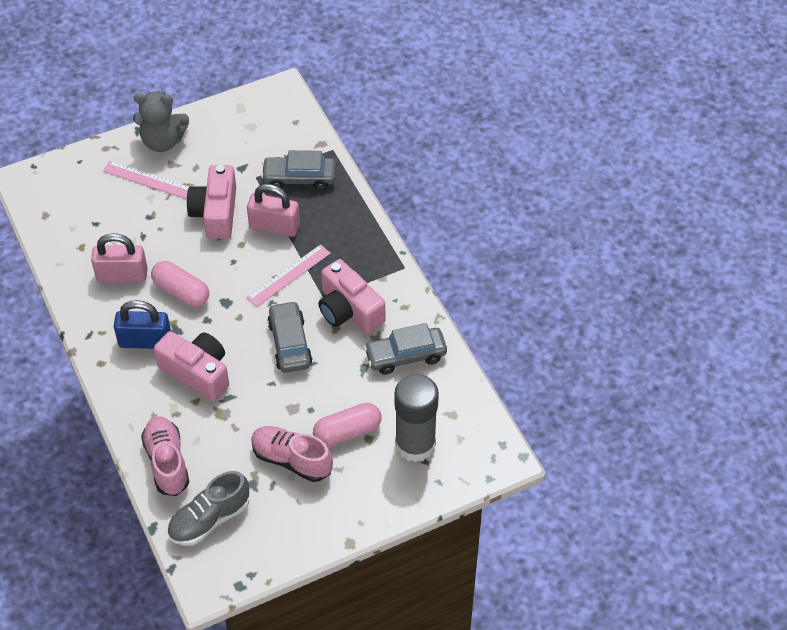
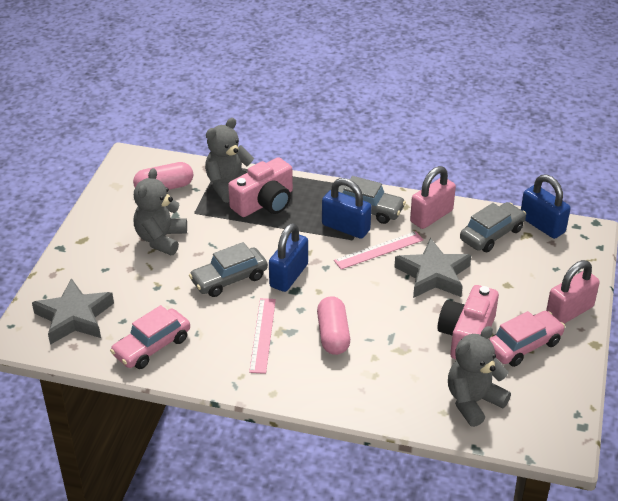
blue padlock: 1 -> 3
grey glue stick: 1 -> 0
grey shoe: 1 -> 0
grey star: 0 -> 2
grey teddy bear: 1 -> 3
pink camera: 3 -> 2
pink car: 0 -> 2
pink shoe: 2 -> 0

